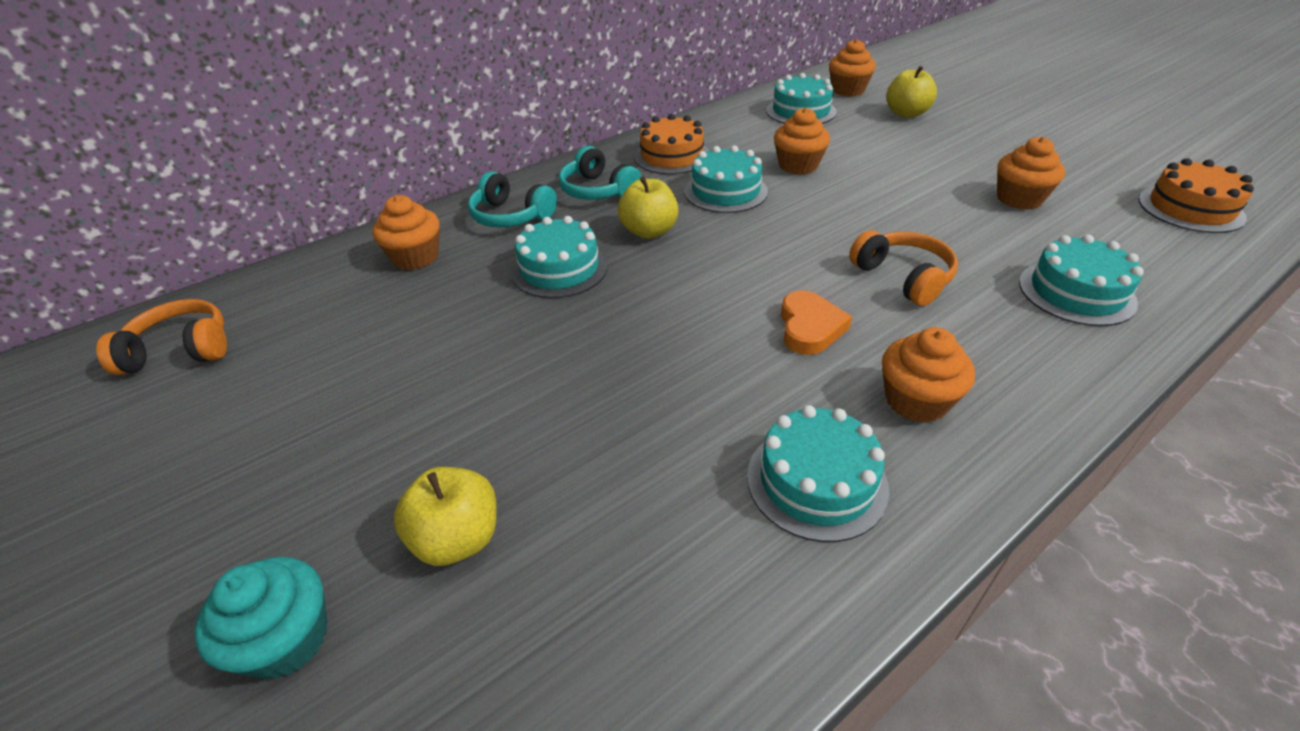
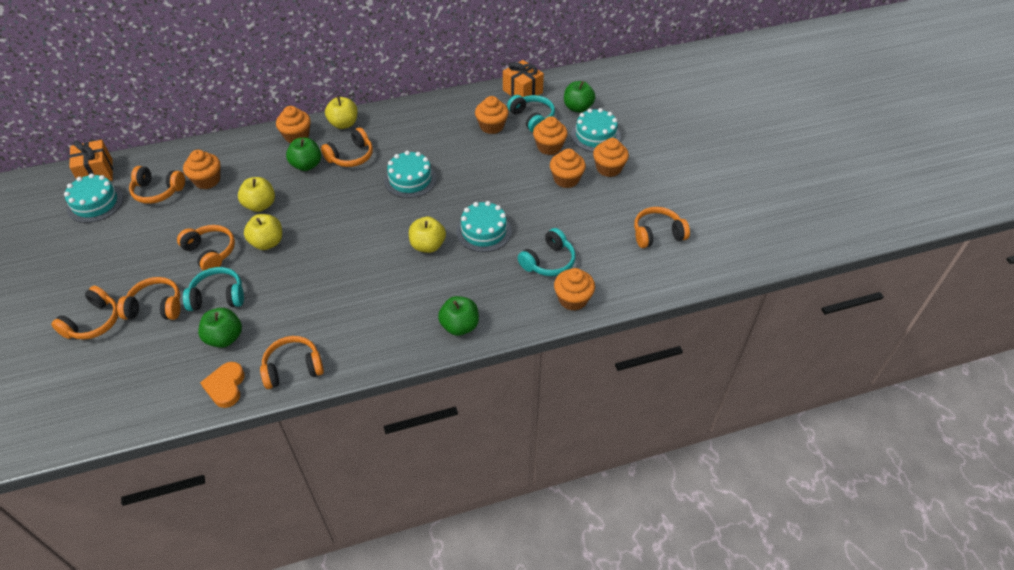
green apple: 0 -> 4
orange cake: 2 -> 0
orange cupcake: 5 -> 7
orange gift: 0 -> 2
orange headphones: 2 -> 7
turquoise cake: 5 -> 4
turquoise cupcake: 1 -> 0
turquoise headphones: 2 -> 3
yellow apple: 3 -> 4

